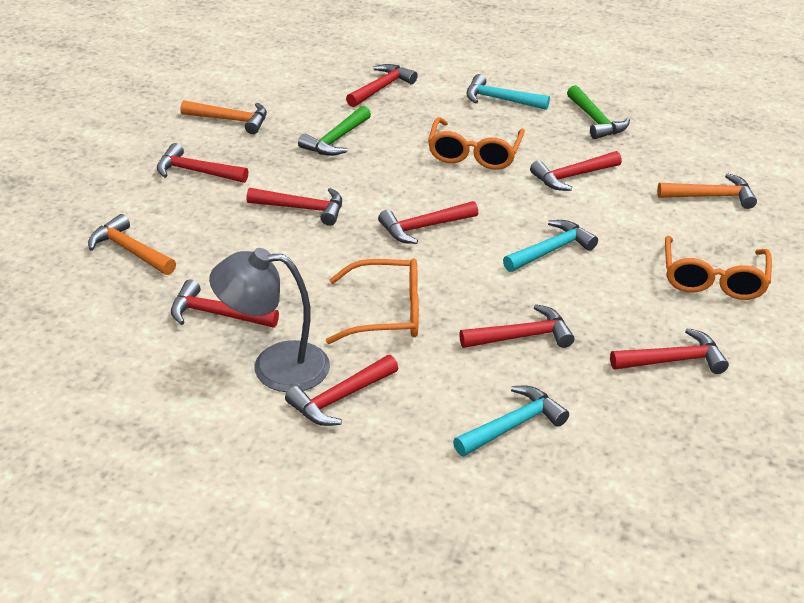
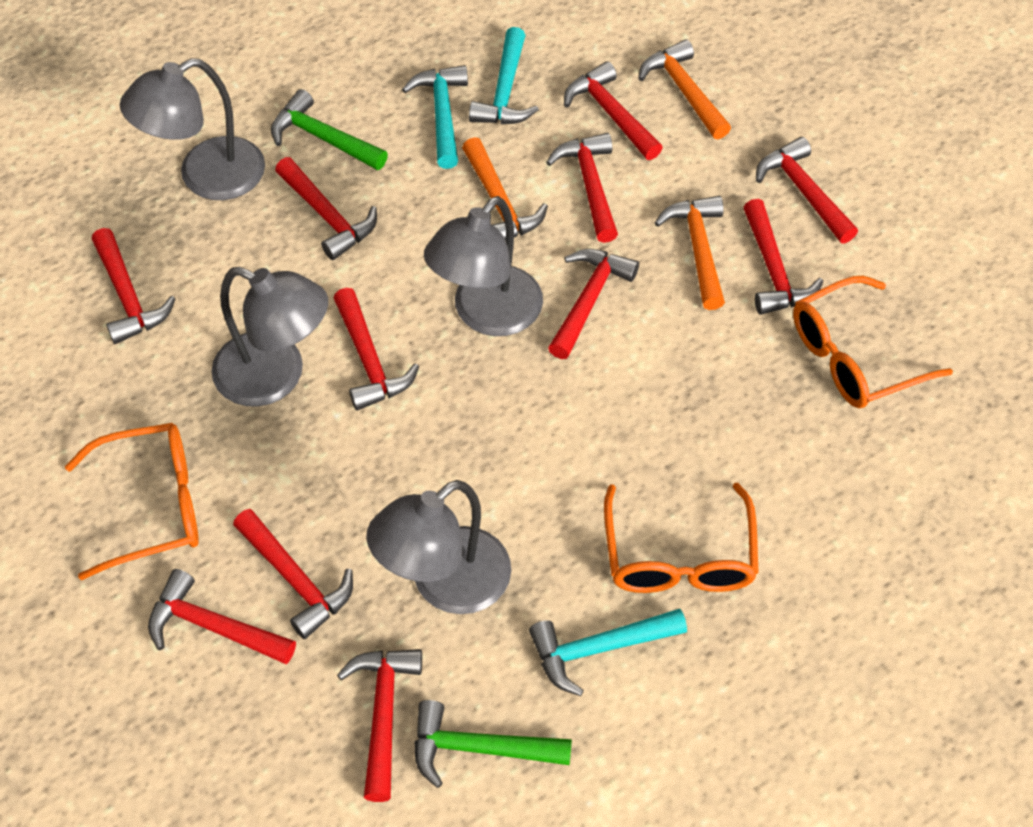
grey lamp: 1 -> 4
red hammer: 9 -> 11

